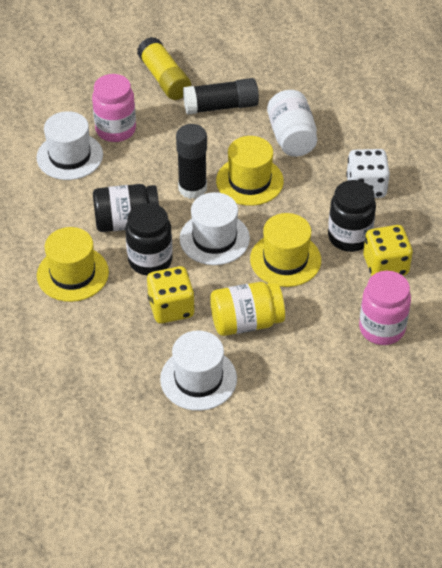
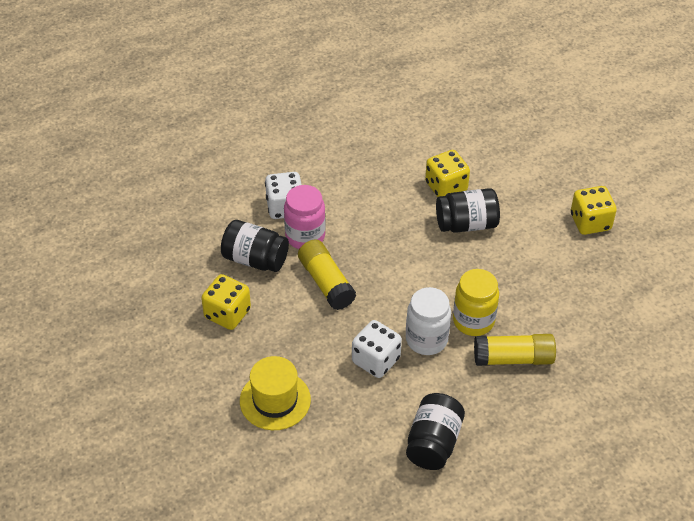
black glue stick: 2 -> 0
pink jar: 2 -> 1
white dice: 1 -> 2
white hat: 3 -> 0
yellow dice: 2 -> 3
yellow glue stick: 1 -> 2
yellow hat: 3 -> 1

